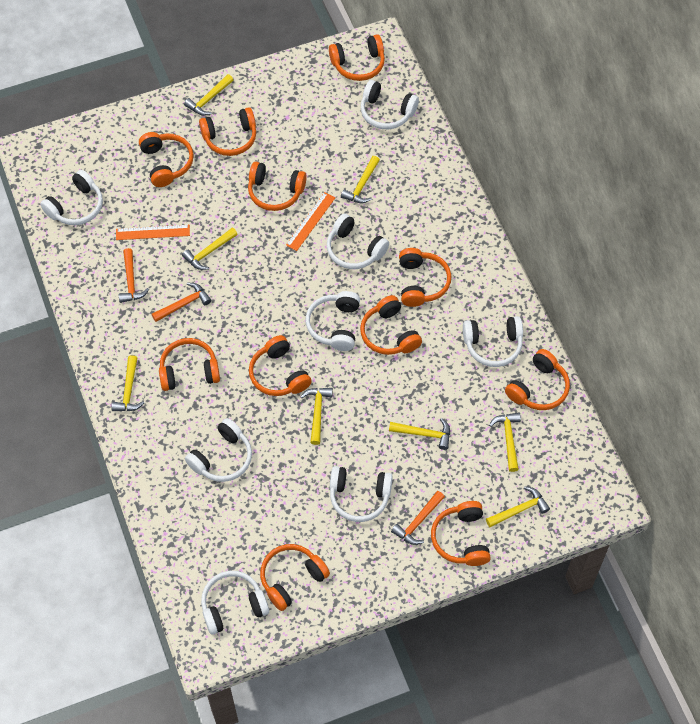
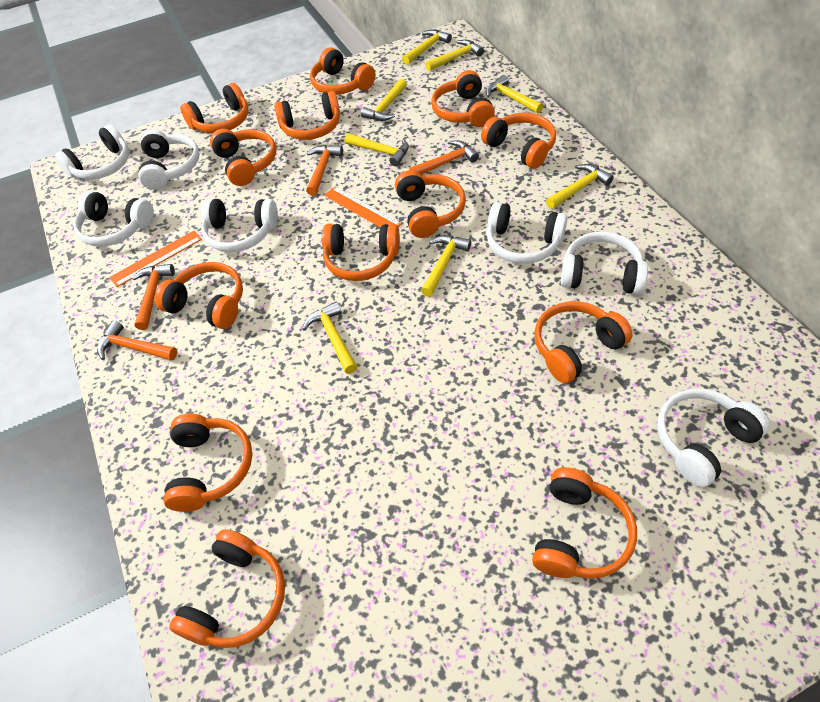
orange hammer: 3 -> 4
orange headphones: 11 -> 13
white headphones: 8 -> 7

